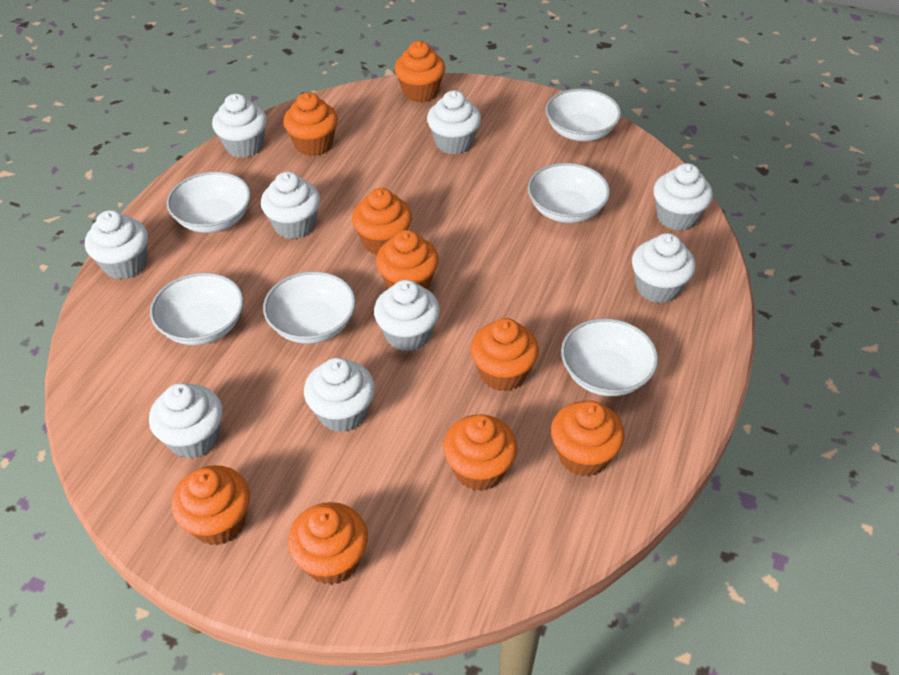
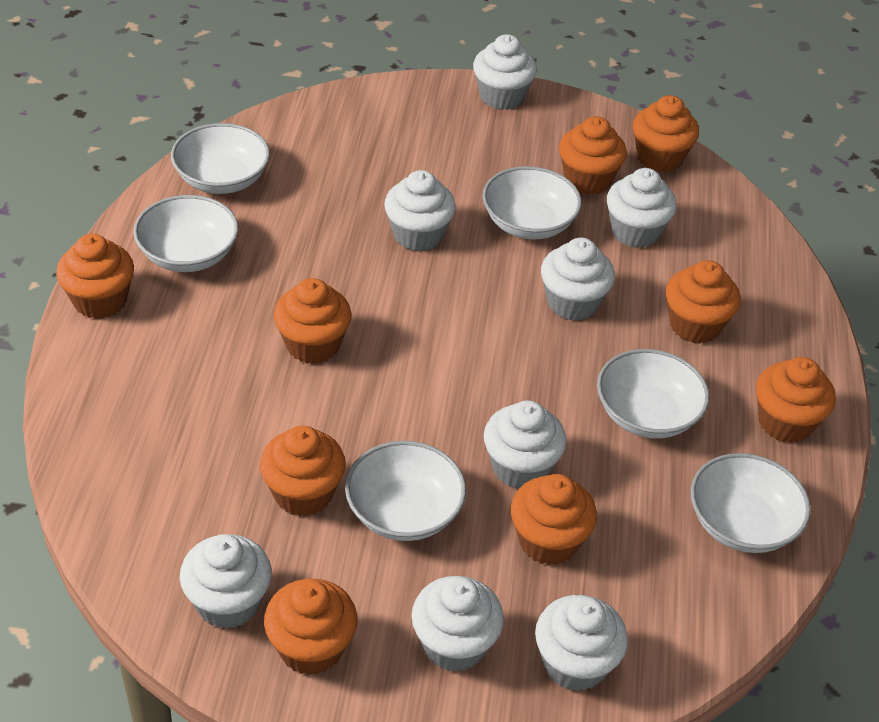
white cupcake: 9 -> 8

